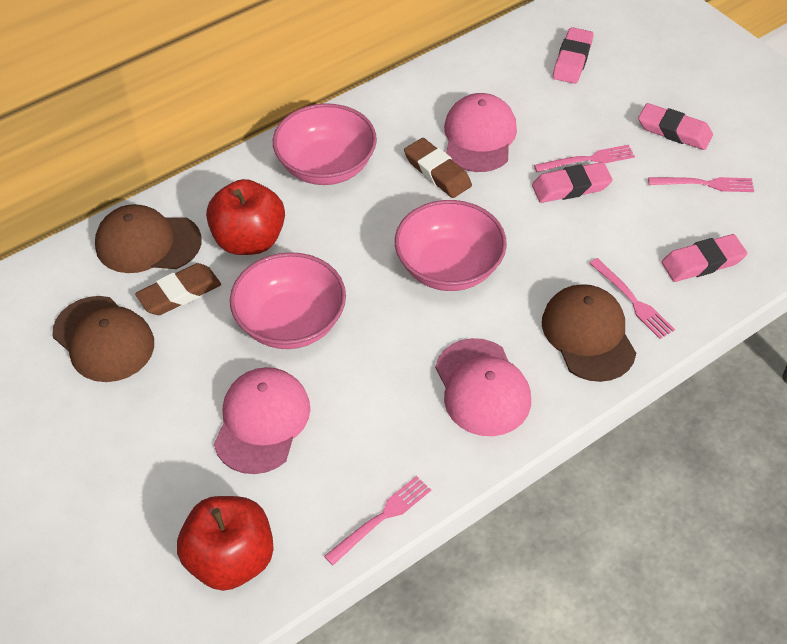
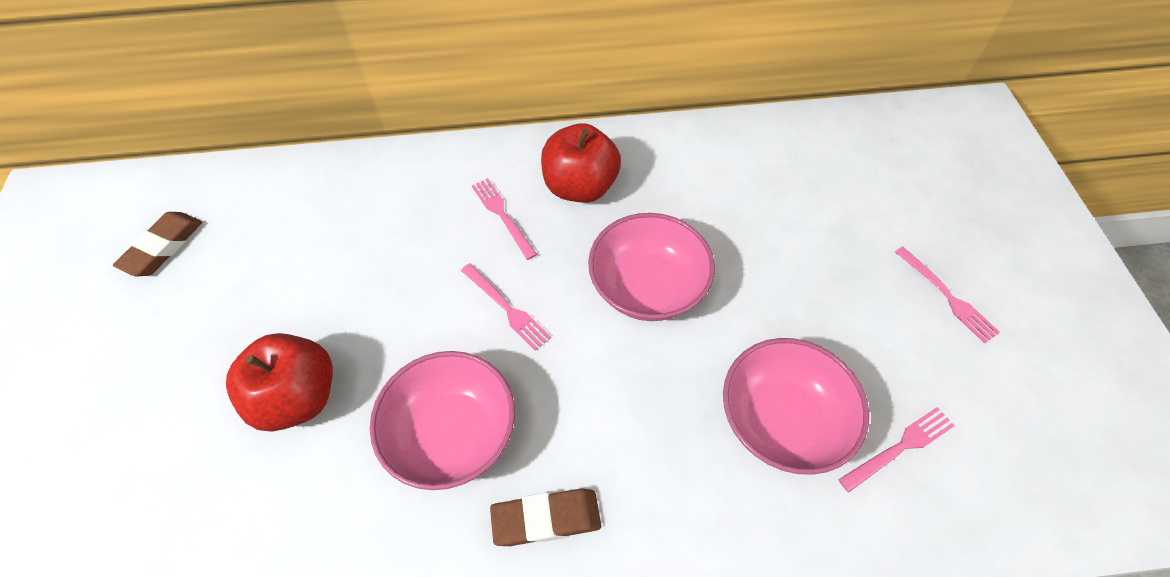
brown cap: 3 -> 0
pink cap: 3 -> 0
pink eraser: 4 -> 0

